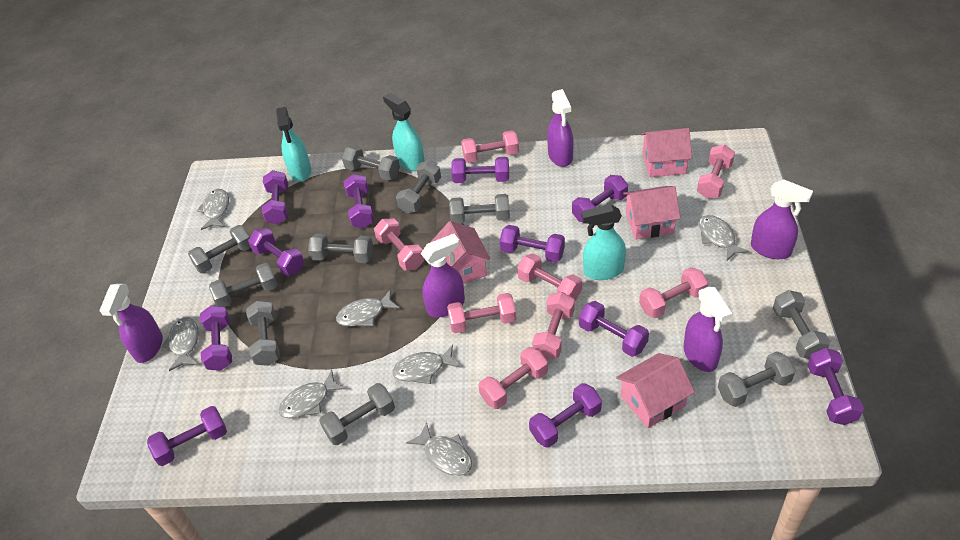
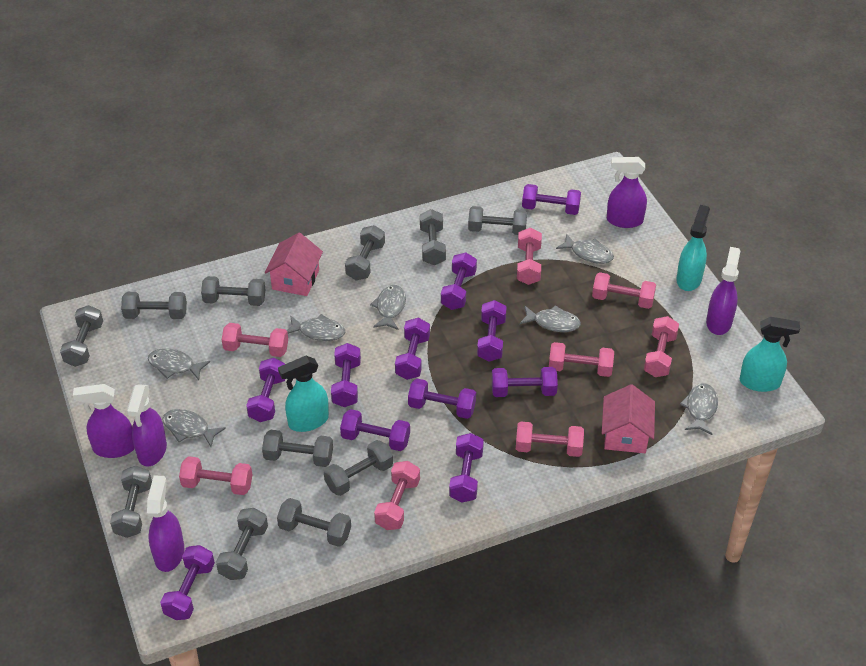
grey dumbbell: 10 -> 11
pink house: 4 -> 2

